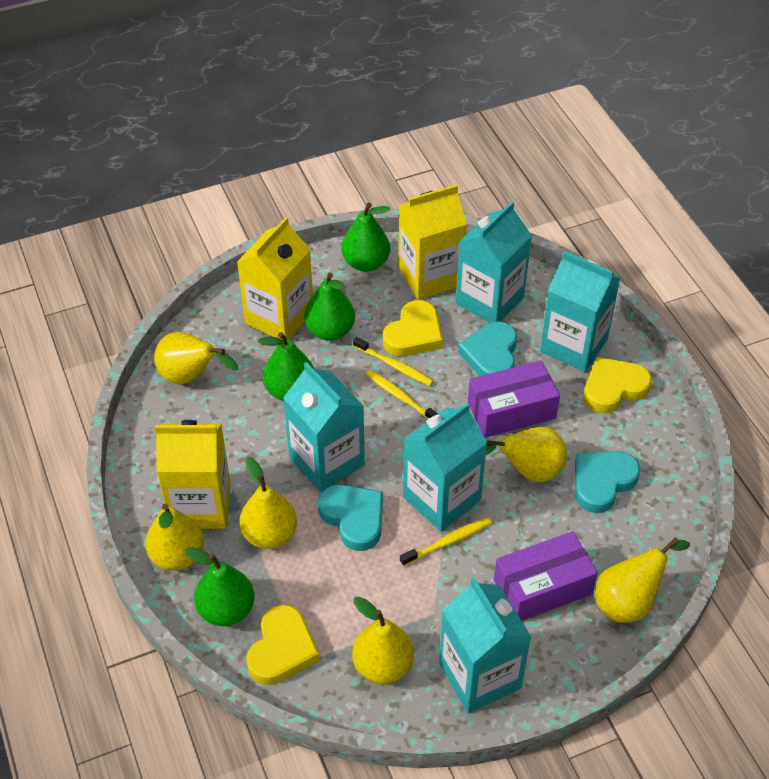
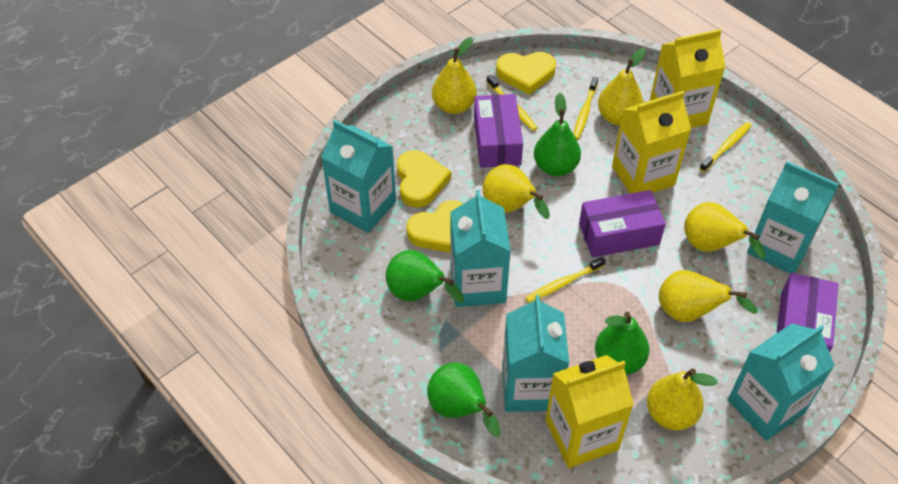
purple box: 2 -> 3
turquoise heart: 3 -> 0
yellow toothbrush: 3 -> 4

